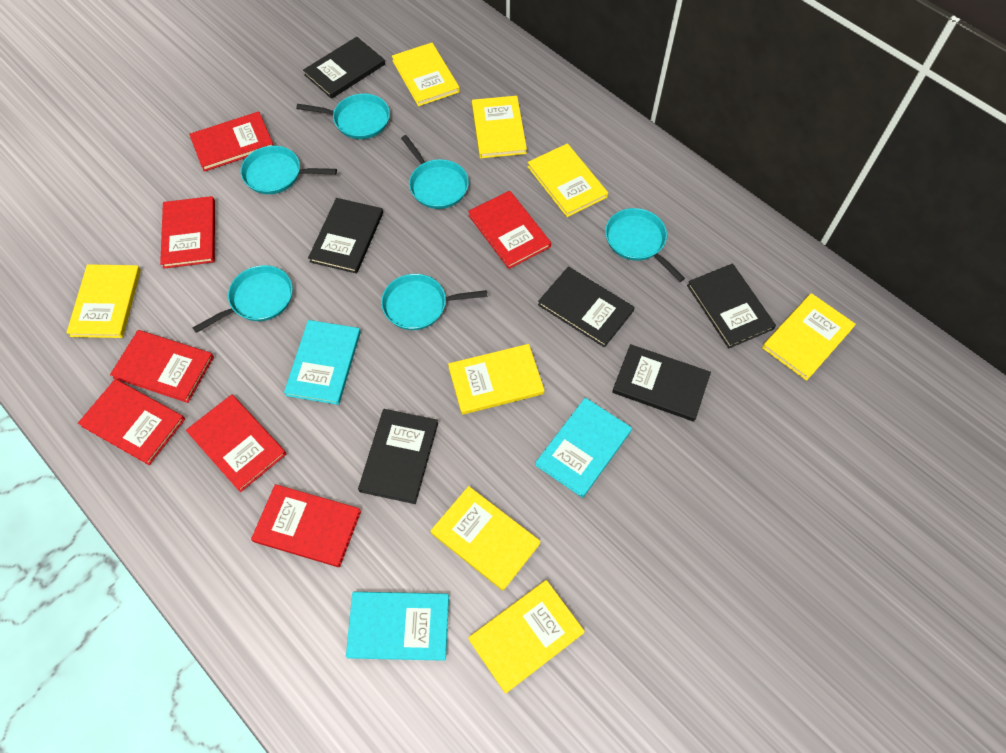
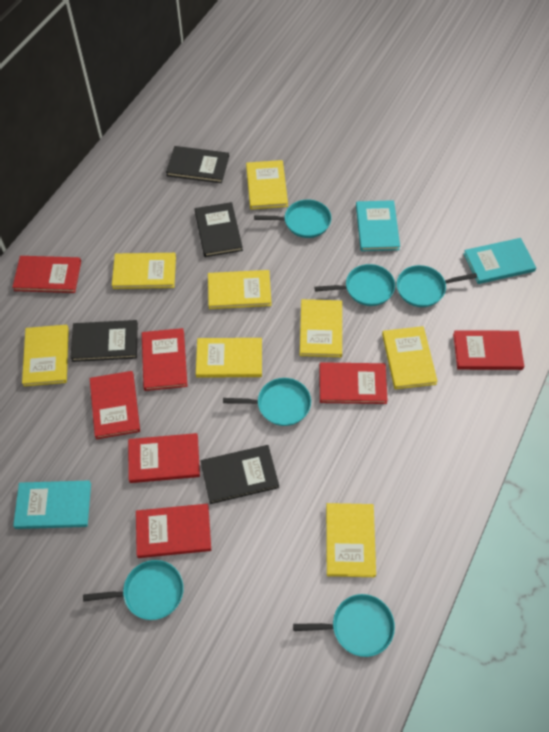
black book: 6 -> 4

